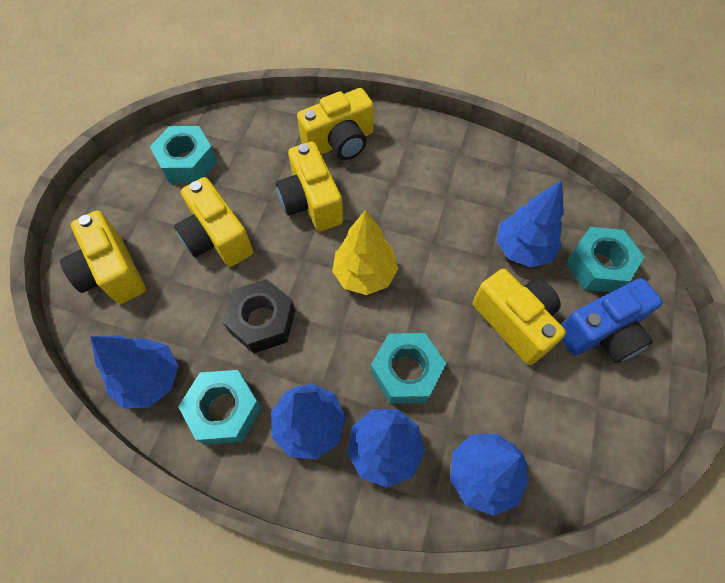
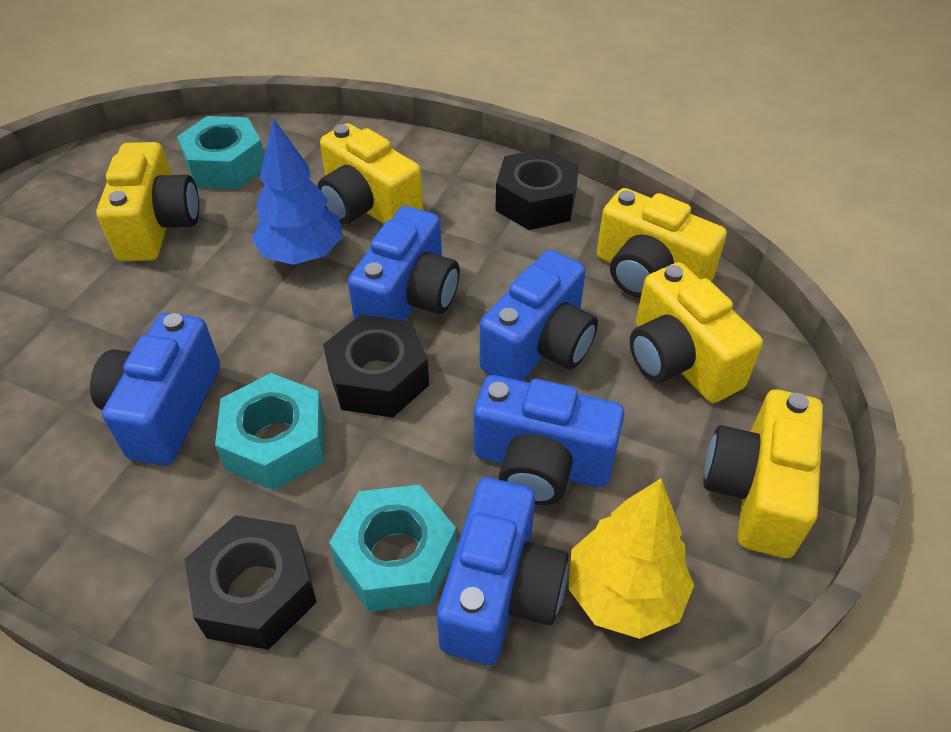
black nut: 1 -> 3
blue camera: 1 -> 5
blue tree: 5 -> 1
turquoise nut: 4 -> 3

